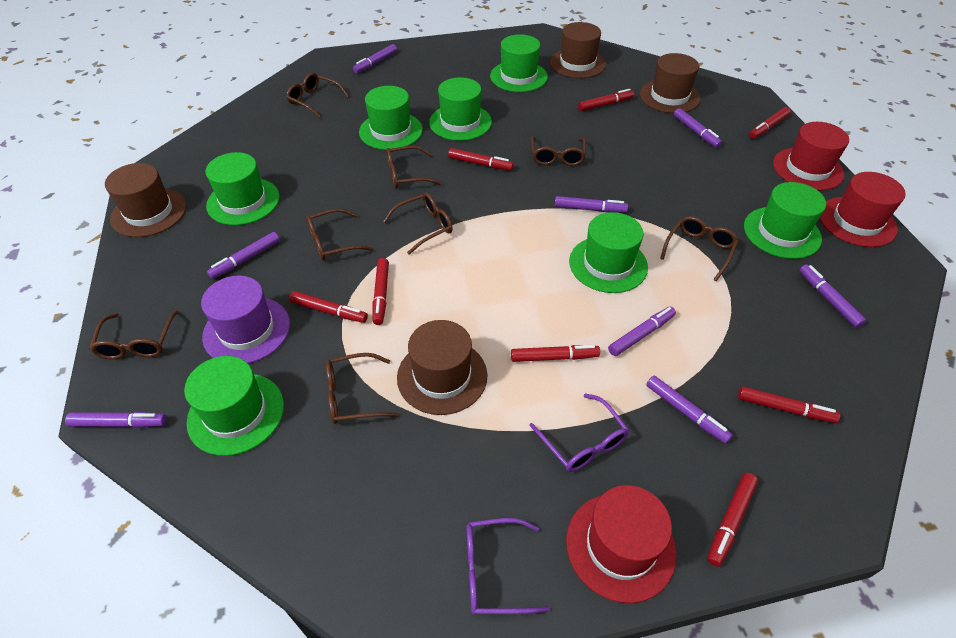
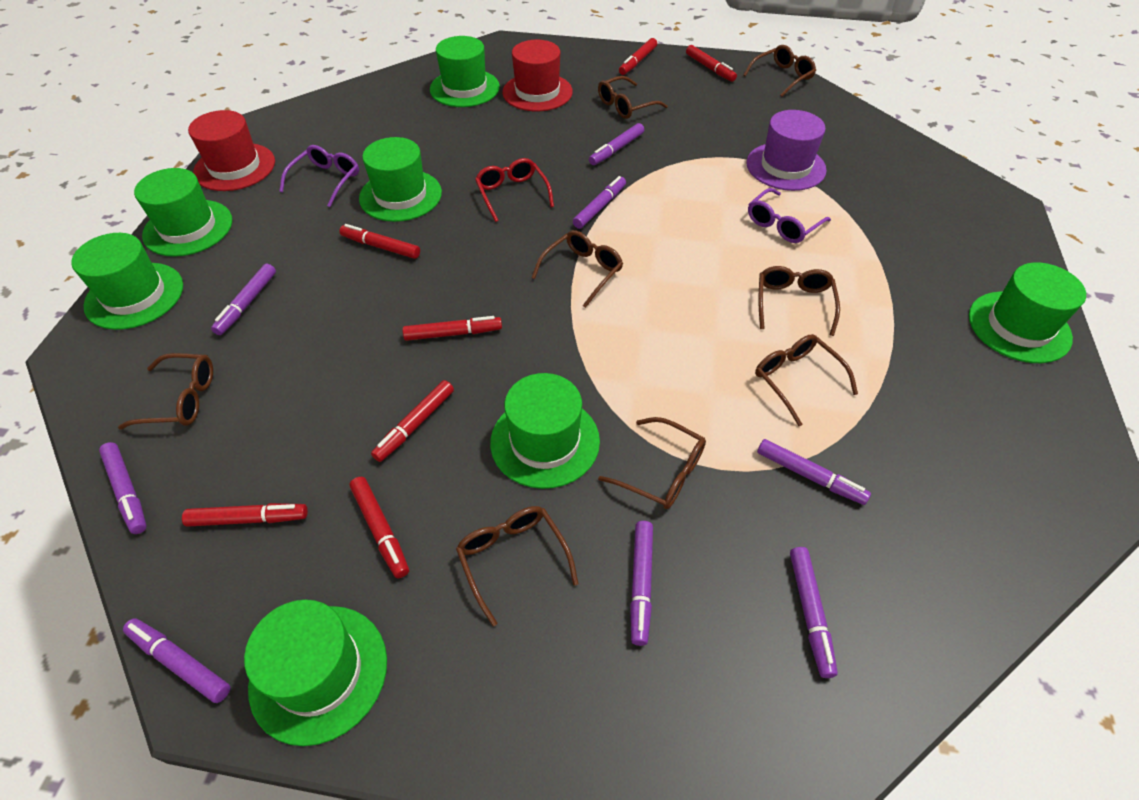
brown hat: 4 -> 0
red glasses: 0 -> 1
red hat: 3 -> 2
red marker: 8 -> 7

